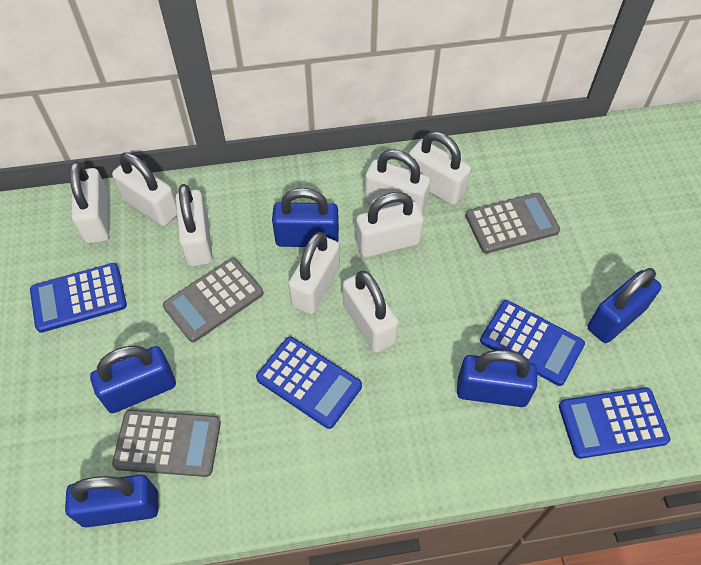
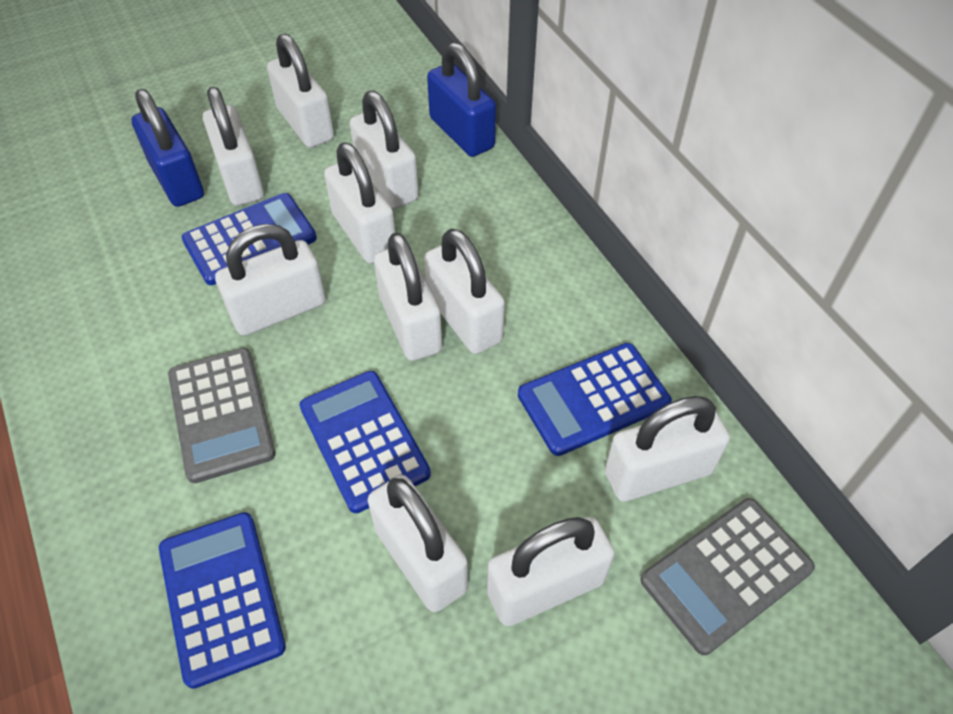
blue padlock: 5 -> 2
grey calculator: 3 -> 2
white padlock: 8 -> 10

